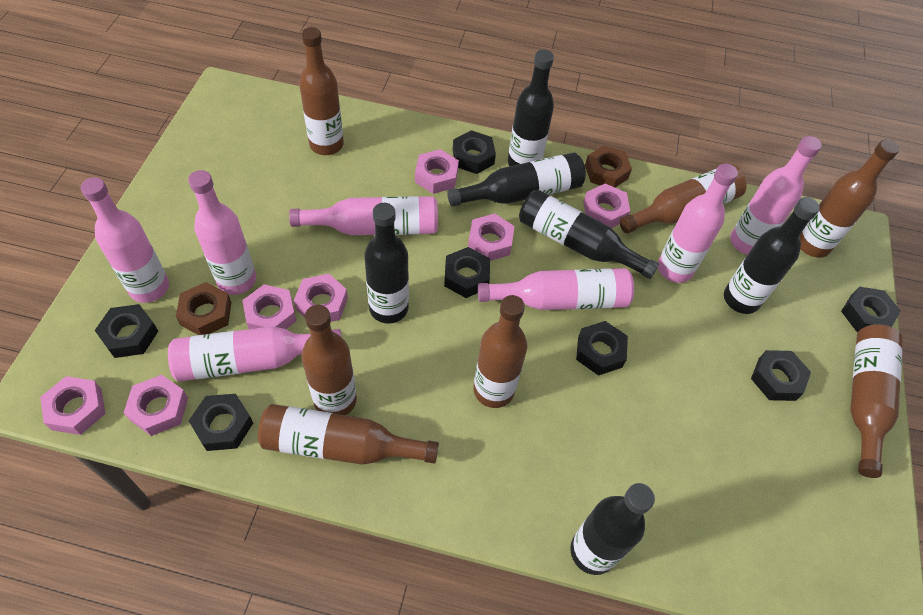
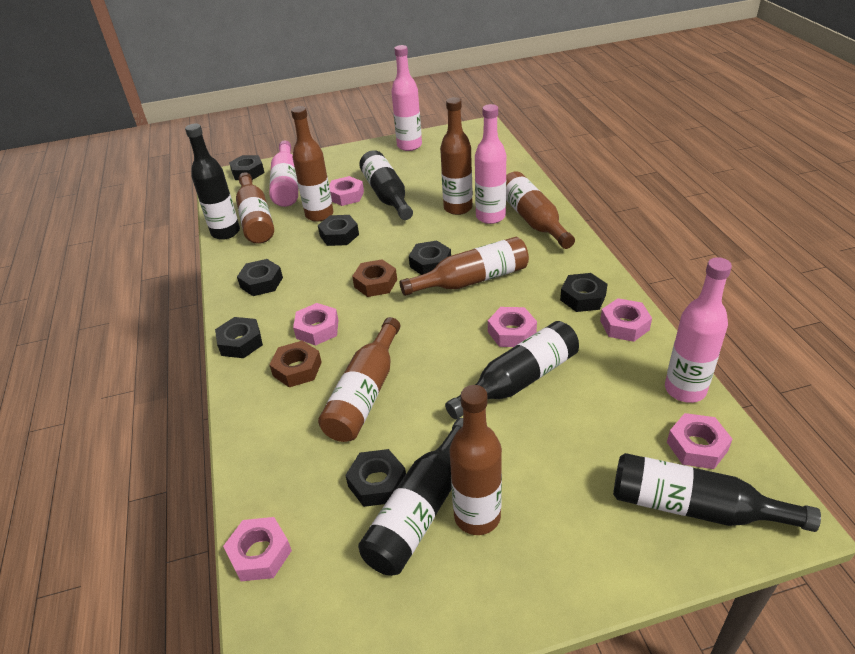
black bottle: 6 -> 5
pink bottle: 7 -> 4
pink nut: 7 -> 6

